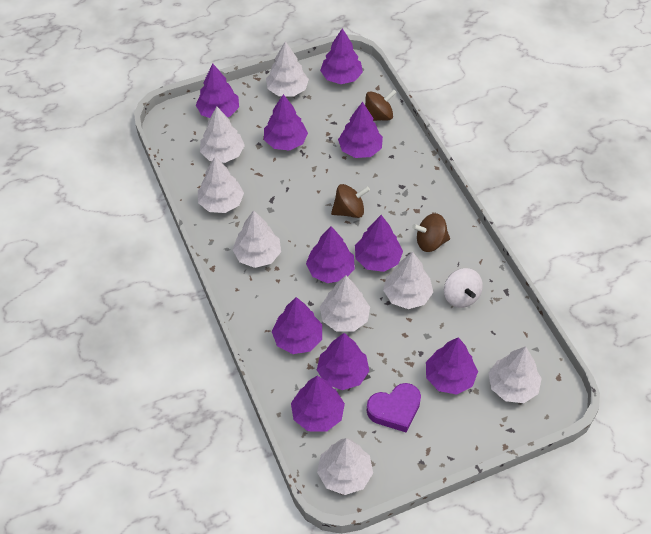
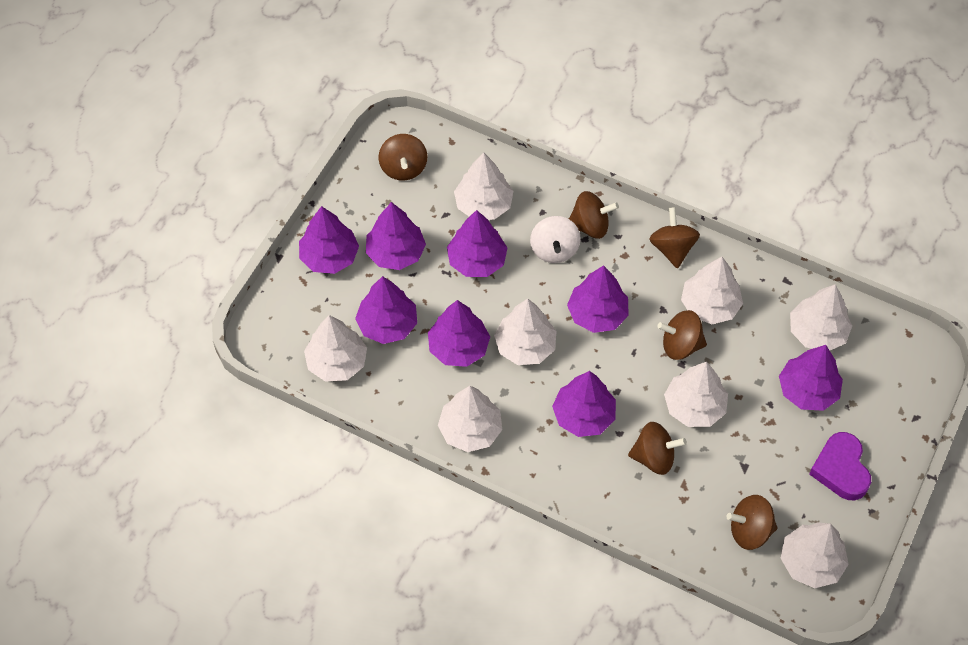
brown spinning top: 3 -> 6
purple tree: 10 -> 8

